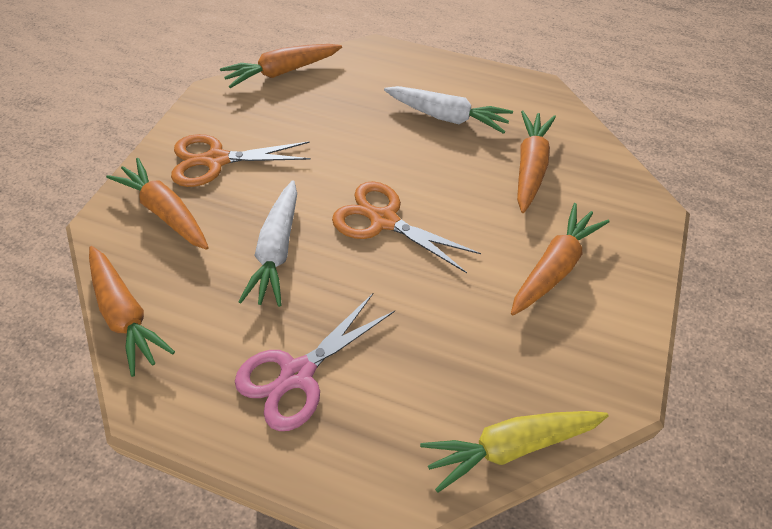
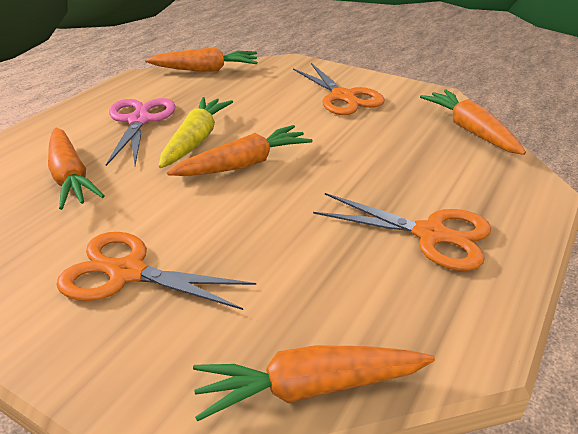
orange scissors: 2 -> 3
white carrot: 2 -> 0

